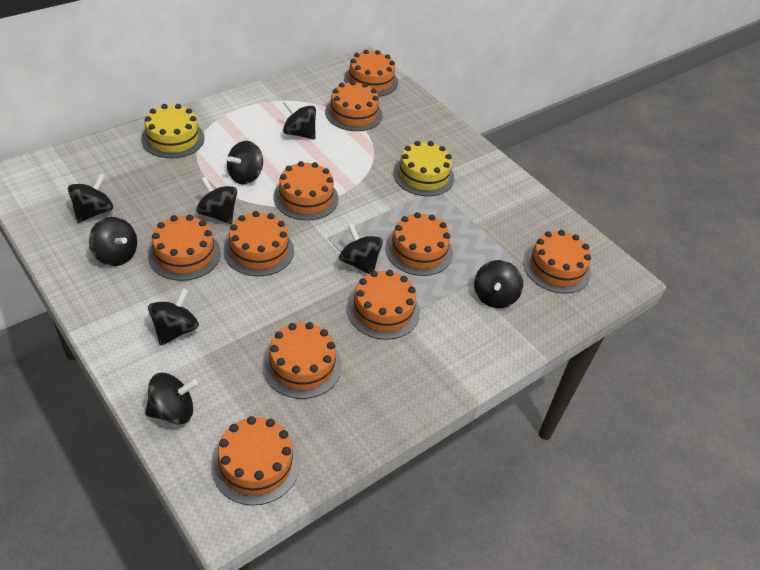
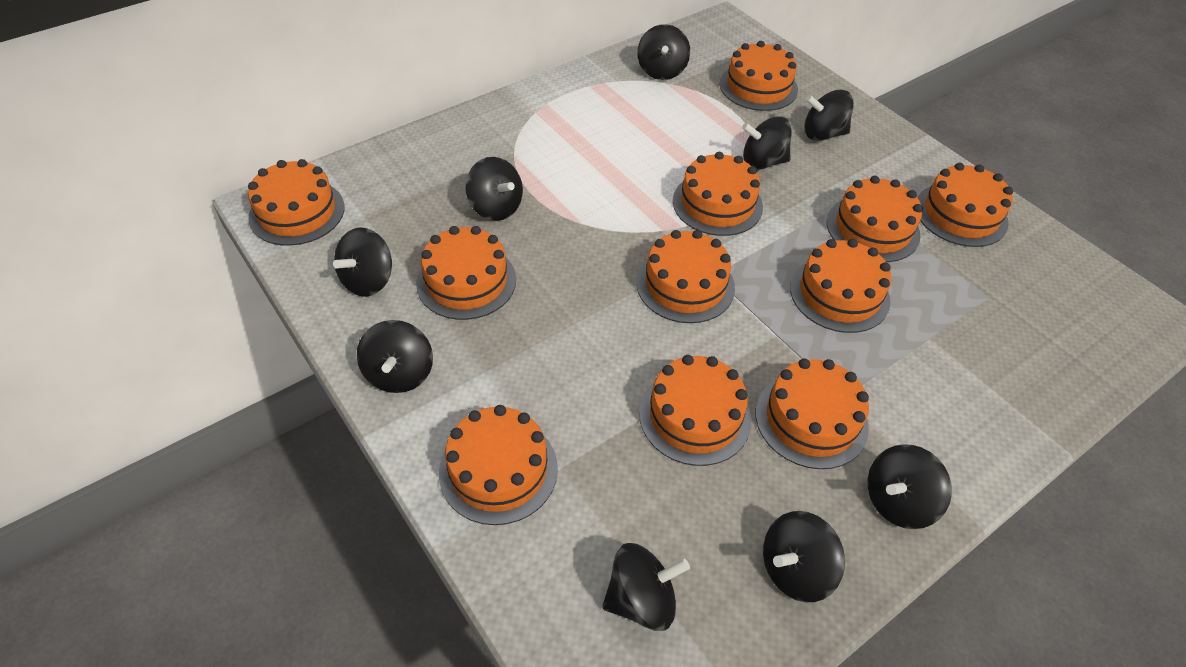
orange cake: 10 -> 11
yellow cake: 2 -> 0

